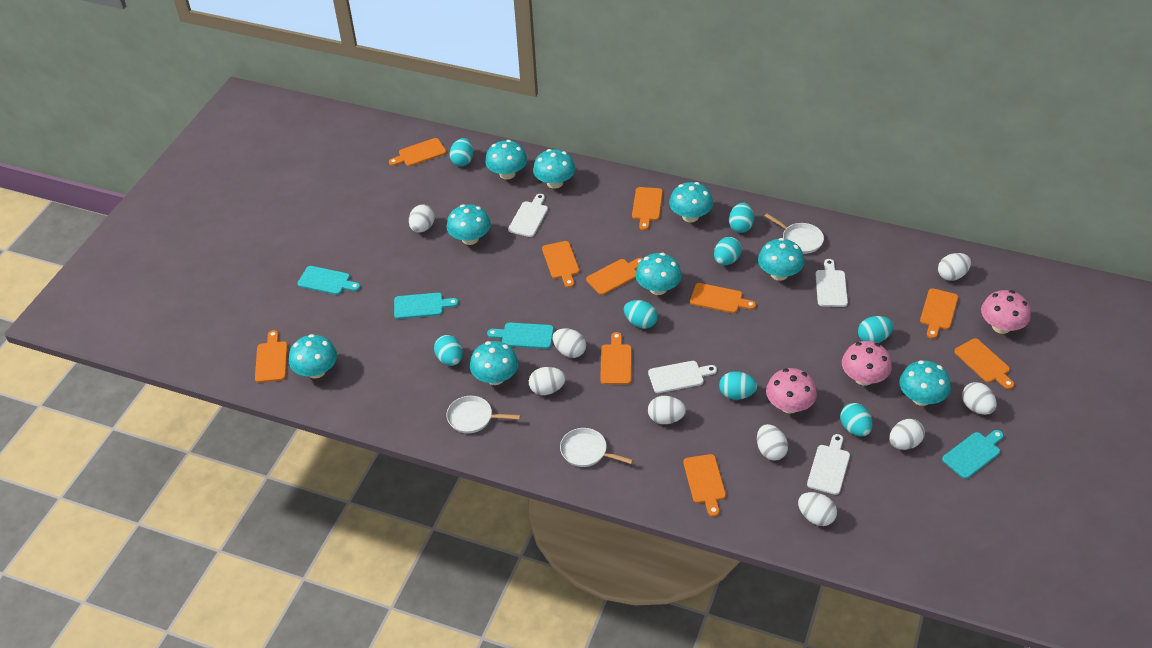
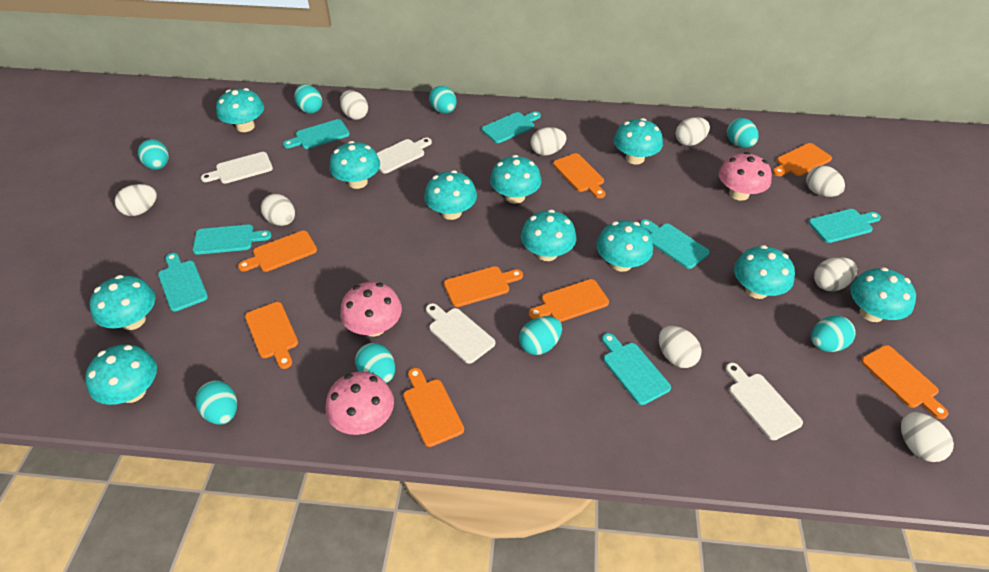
orange cutting board: 10 -> 8
turquoise cutting board: 4 -> 7
turquoise mushroom: 9 -> 11
white pan: 3 -> 0

